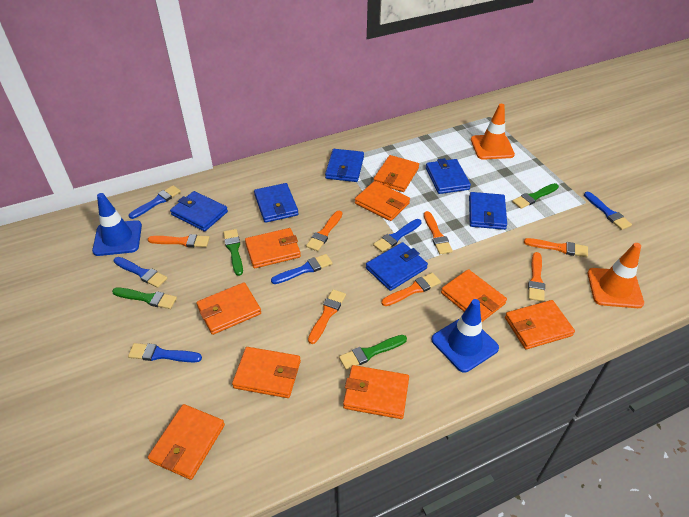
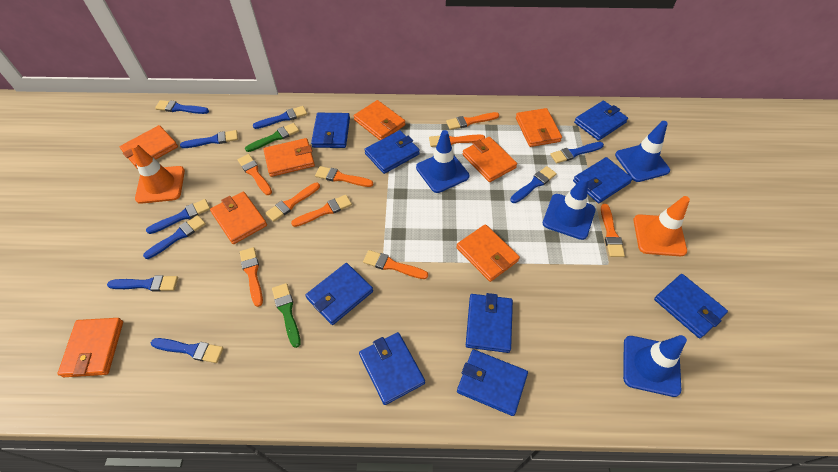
blue brush: 6 -> 9
blue traffic cone: 2 -> 4
blue wallet: 6 -> 9
green brush: 4 -> 2
orange brush: 7 -> 9
orange wallet: 9 -> 8

